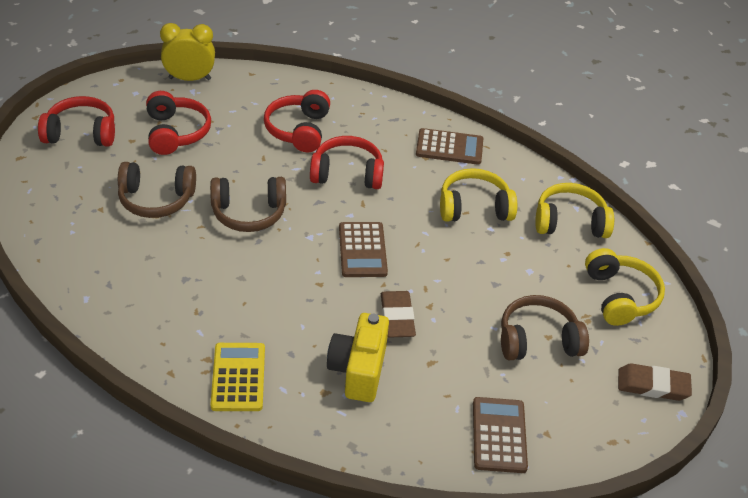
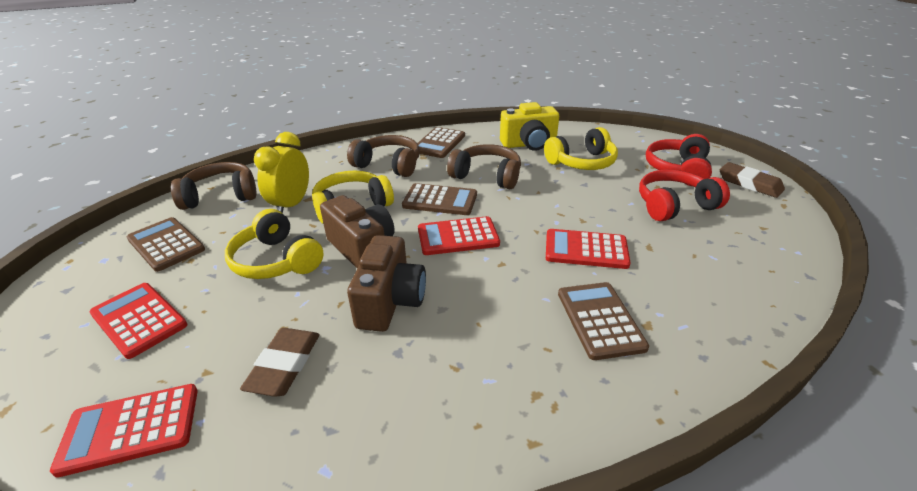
brown calculator: 3 -> 4
brown camera: 0 -> 2
red calculator: 0 -> 4
red headphones: 4 -> 2
yellow calculator: 1 -> 0

